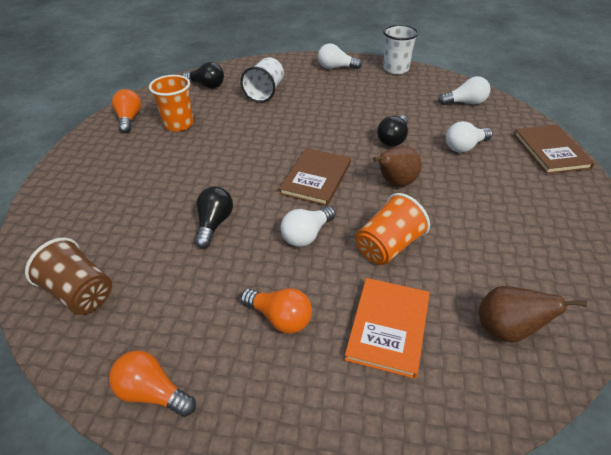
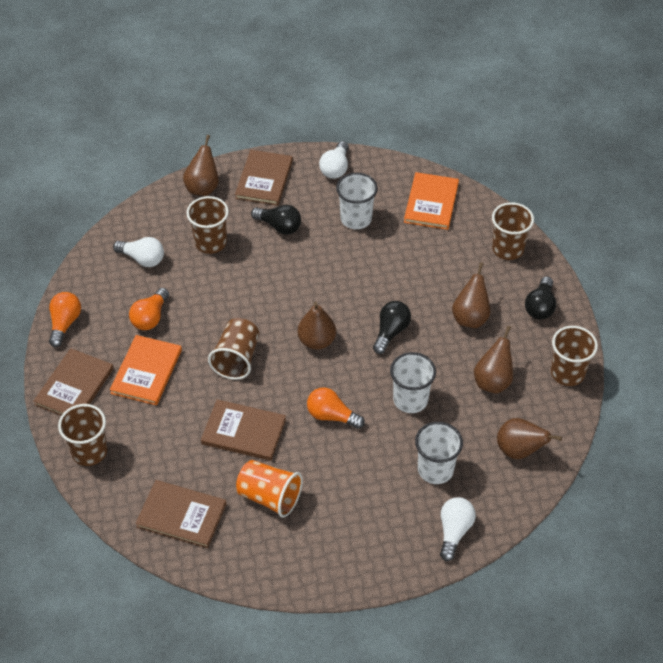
brown book: 2 -> 4
brown cup: 1 -> 5
brown pear: 2 -> 5
orange book: 1 -> 2
orange cup: 2 -> 1
white cup: 2 -> 3
white light bulb: 4 -> 3

